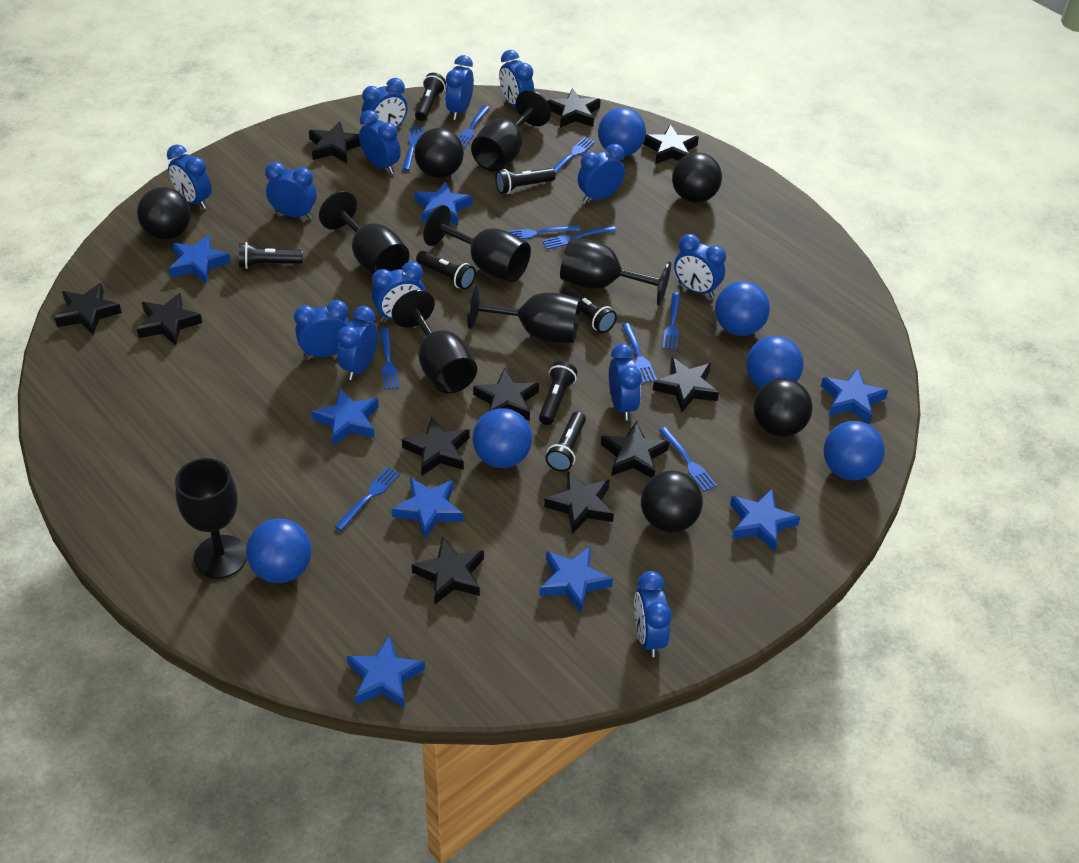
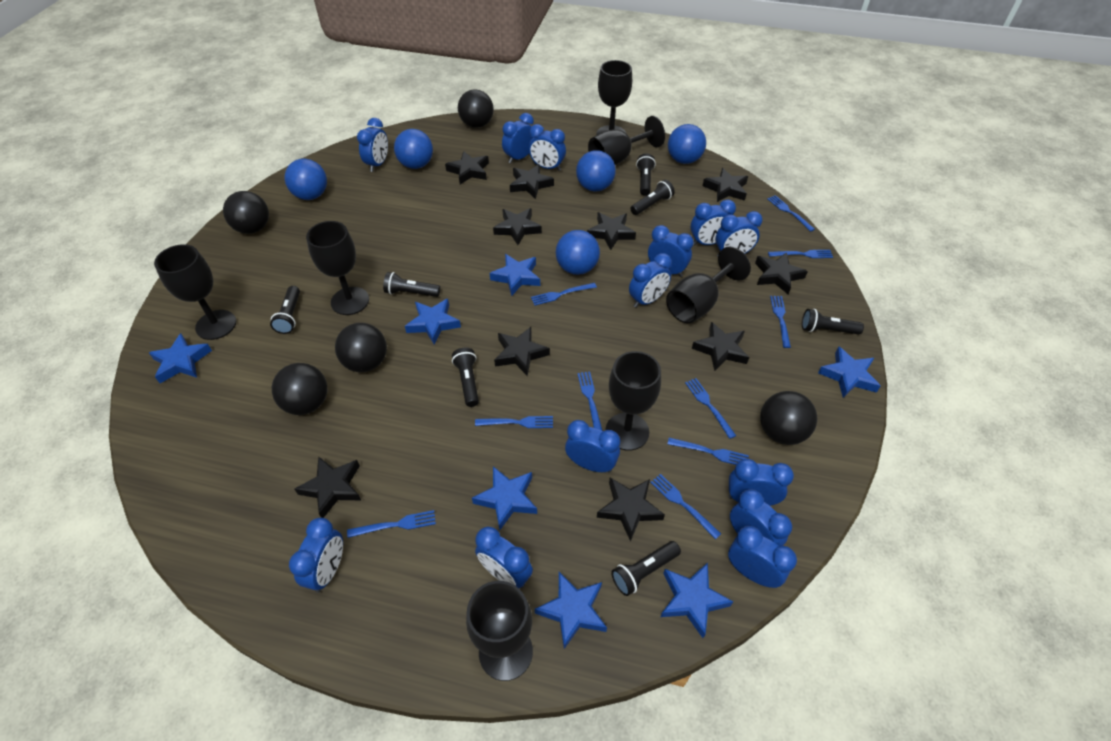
black star: 11 -> 10
blue ball: 6 -> 5
blue star: 8 -> 7

